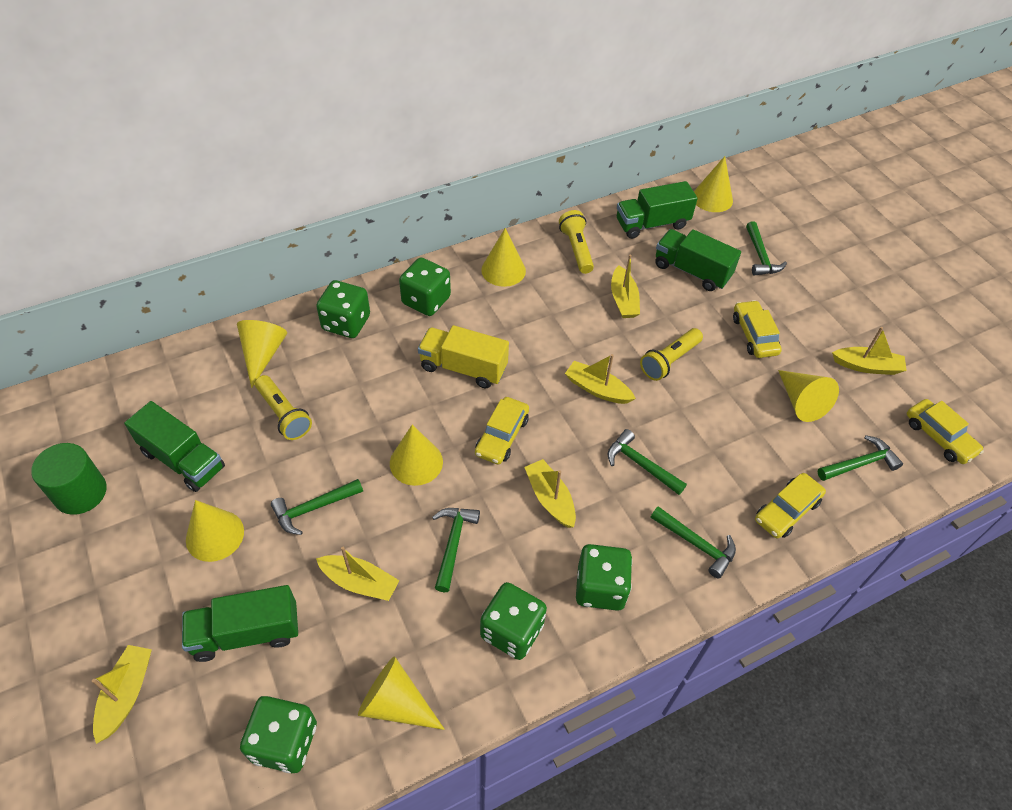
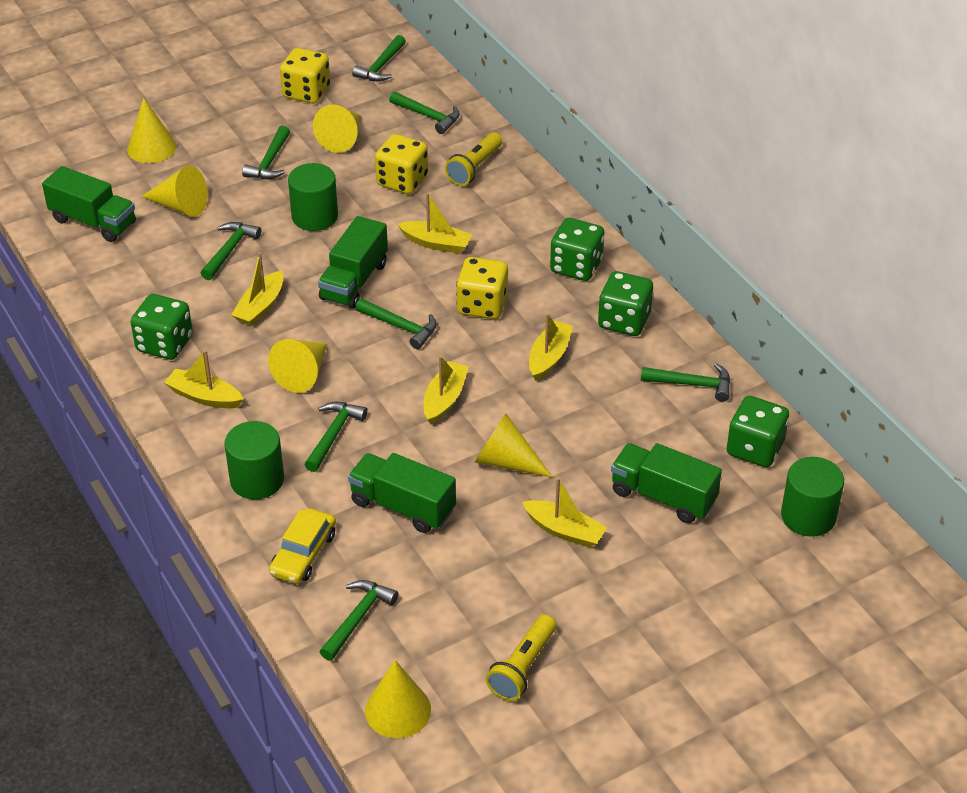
green cylinder: 1 -> 3
green dice: 5 -> 4
green hammer: 6 -> 8
yellow car: 4 -> 1
yellow cone: 7 -> 6
yellow dice: 0 -> 3
yellow flashlight: 3 -> 2
yellow truck: 1 -> 0

